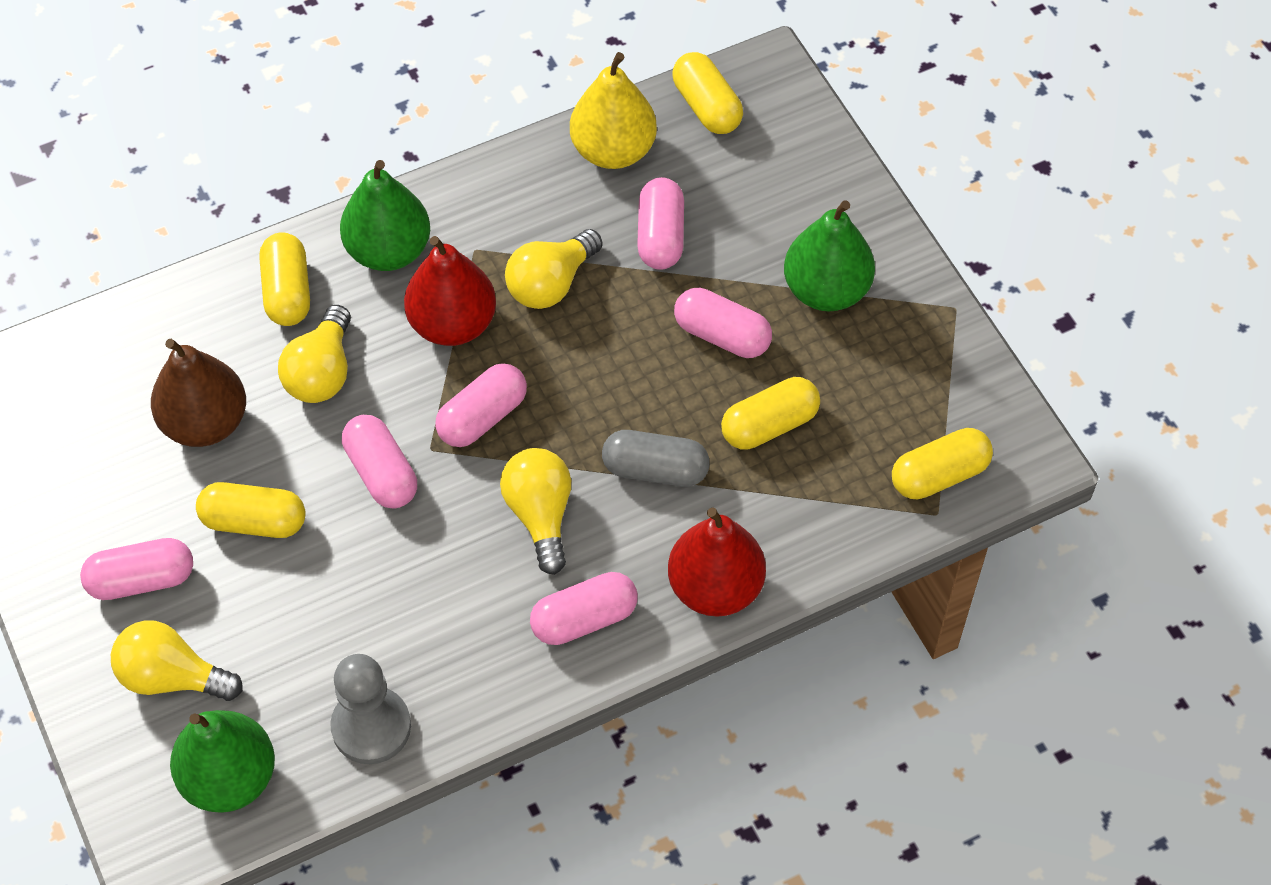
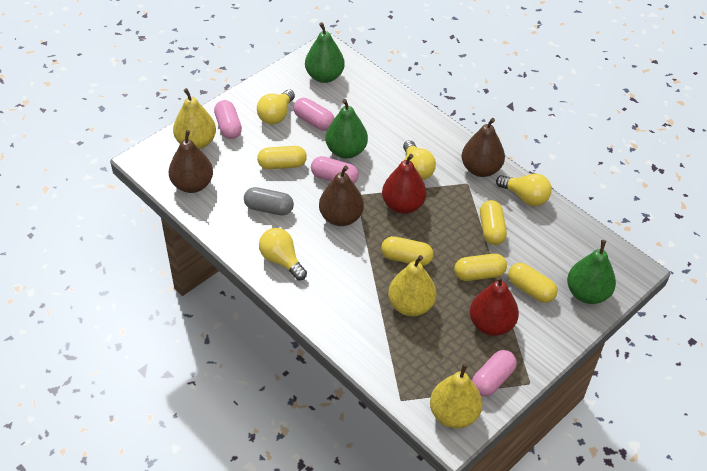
brown pear: 1 -> 3
grey pawn: 1 -> 0
pink capsule: 6 -> 4
yellow pear: 1 -> 3

